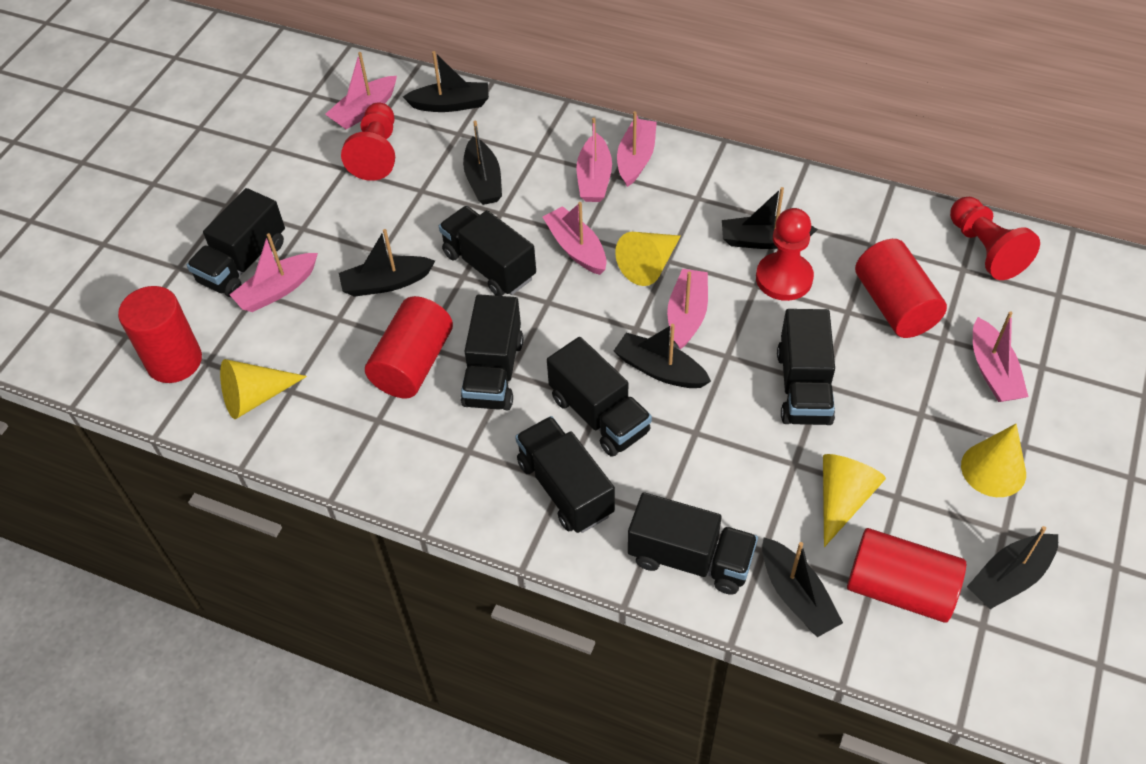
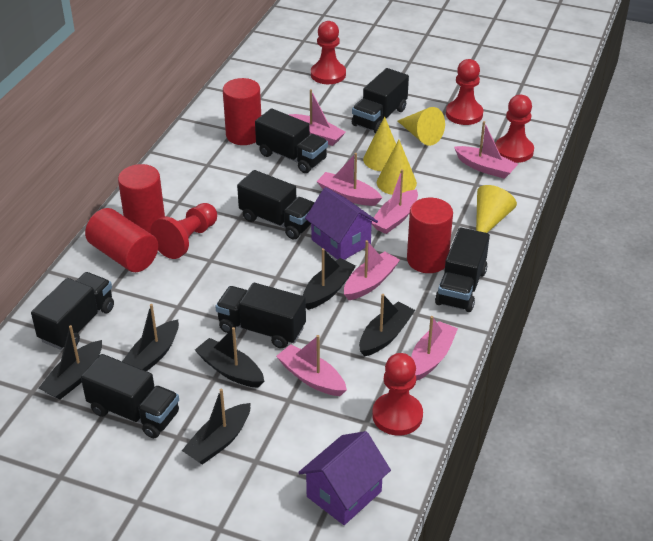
black boat: 7 -> 6
purple house: 0 -> 2
red pawn: 3 -> 5

